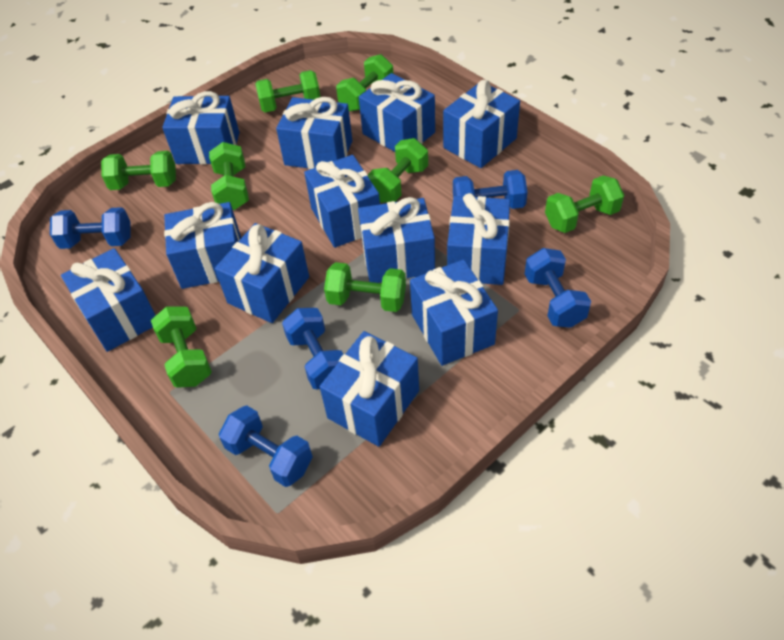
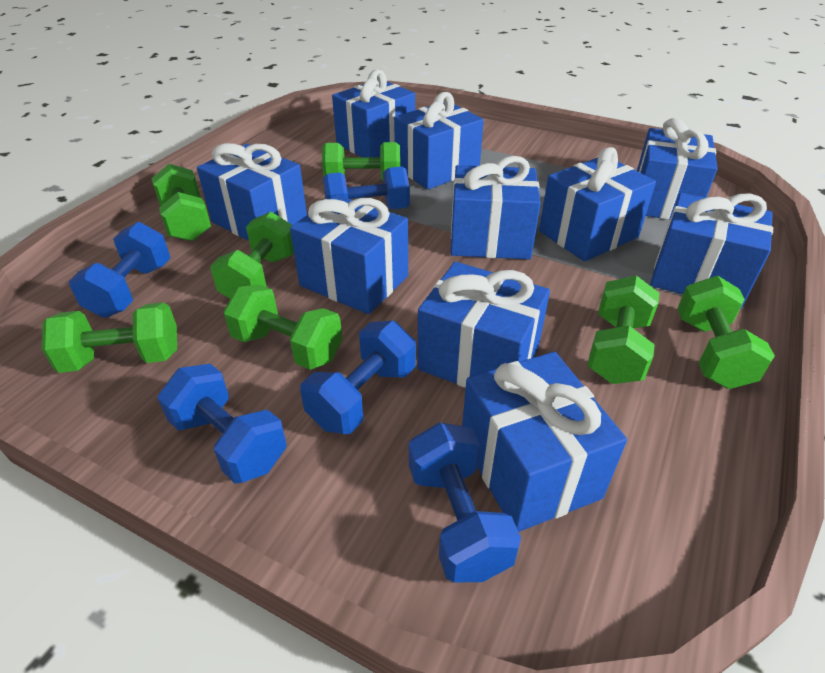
blue gift: 12 -> 10
green dumbbell: 8 -> 7

